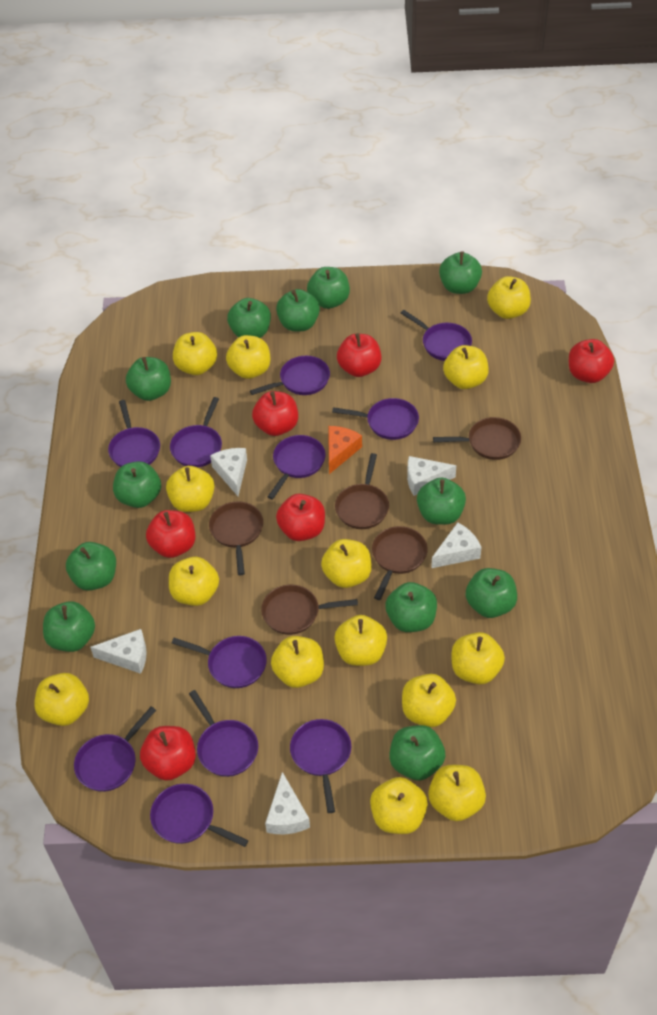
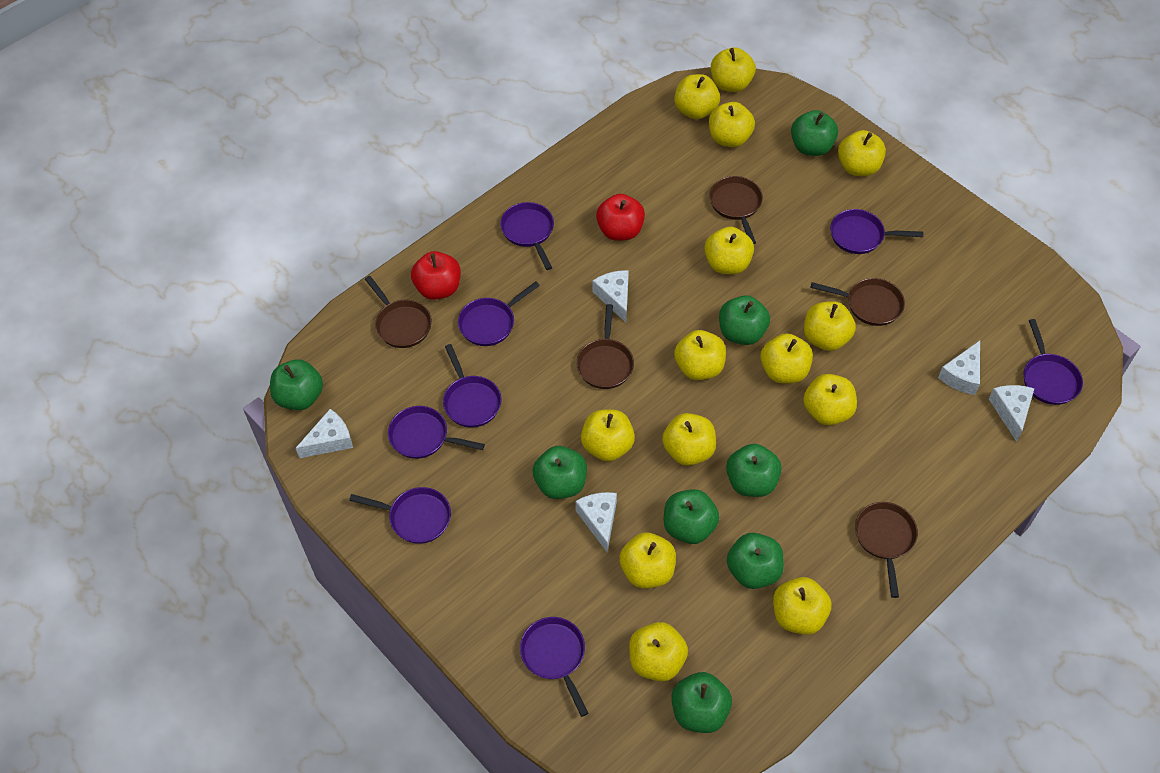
green apple: 12 -> 8
orange cheese: 1 -> 0
purple pan: 11 -> 8
red apple: 6 -> 2

